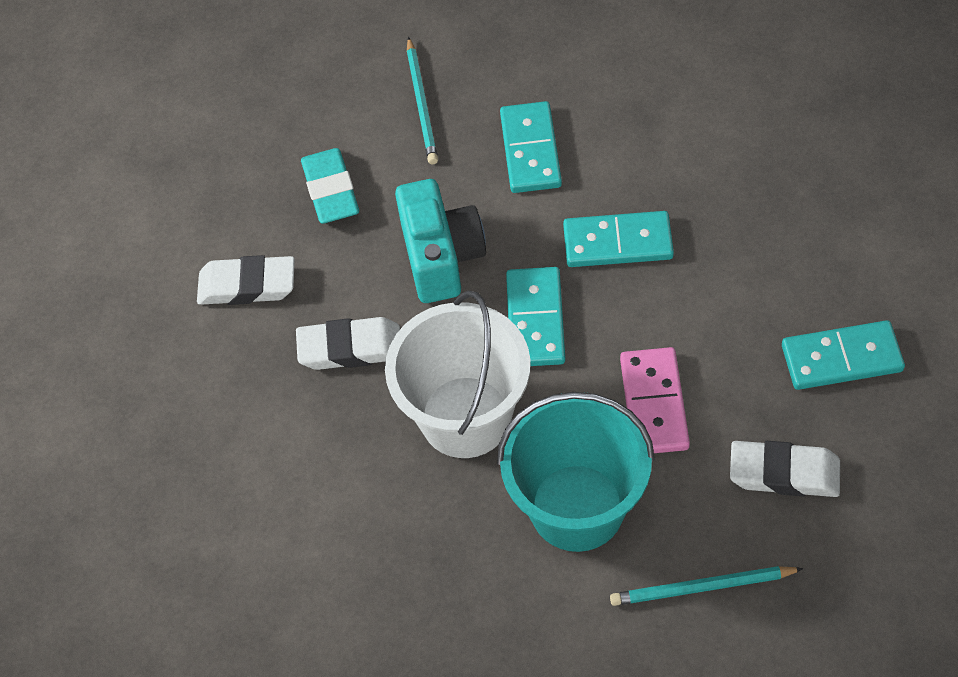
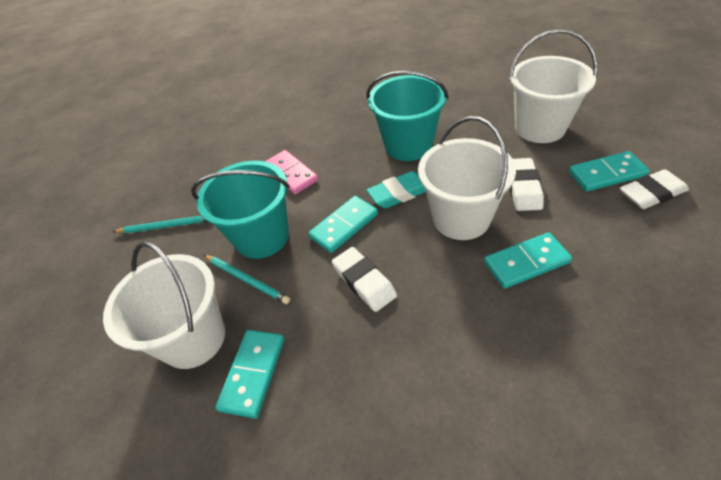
turquoise bucket: 1 -> 2
turquoise camera: 1 -> 0
white bucket: 1 -> 3

